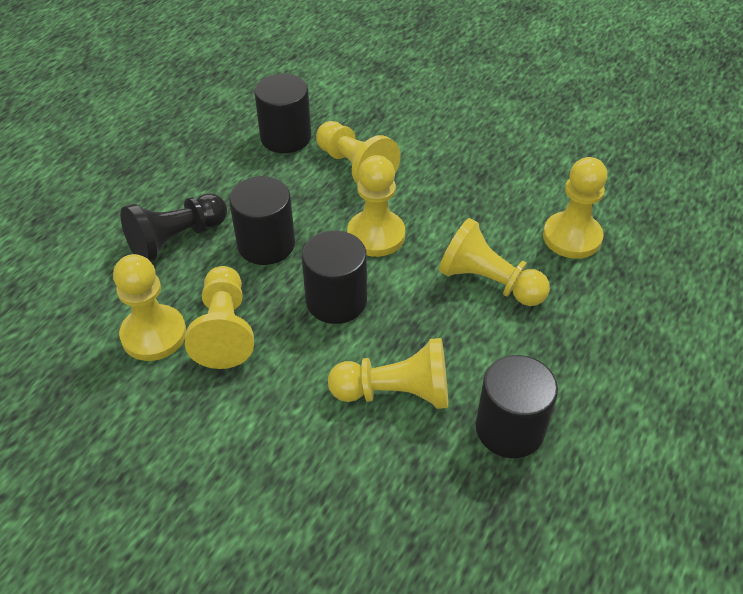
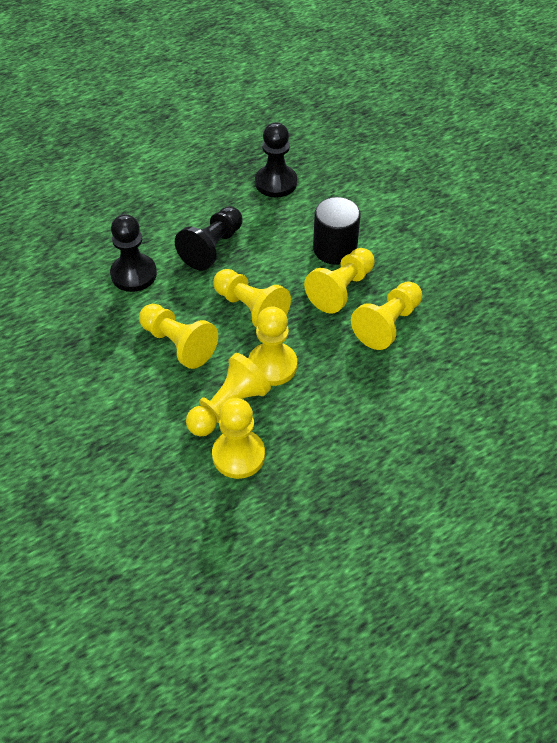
black cylinder: 4 -> 1
black pawn: 1 -> 3

